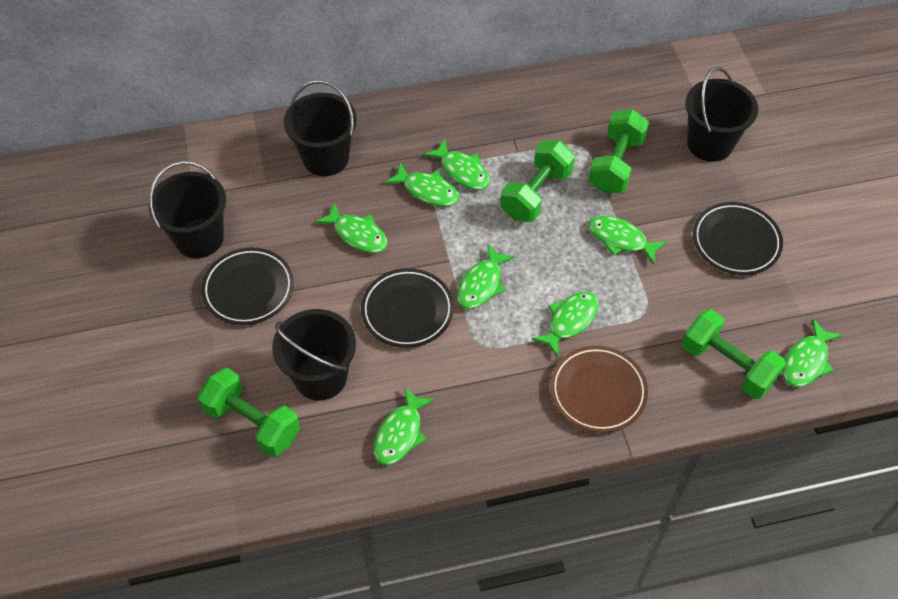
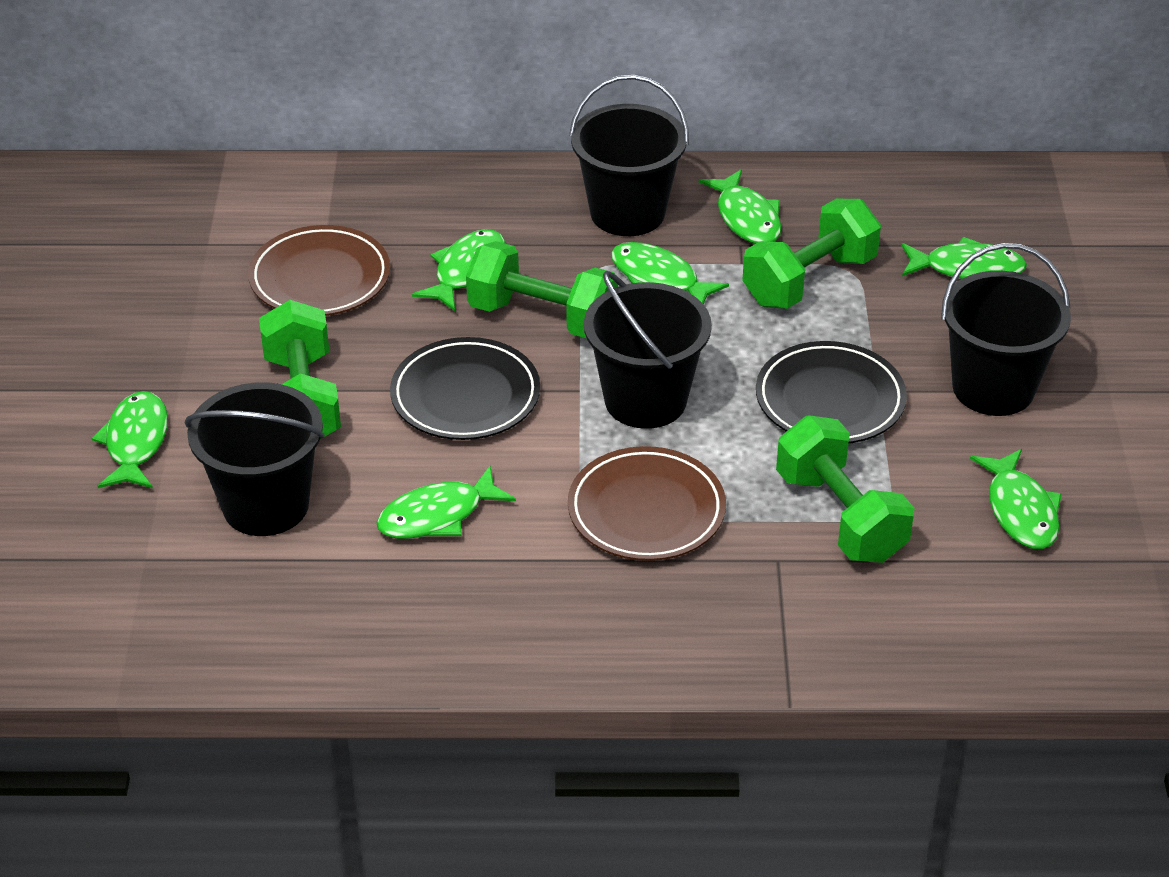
black plate: 3 -> 2
brown plate: 1 -> 2
green fish: 8 -> 7

